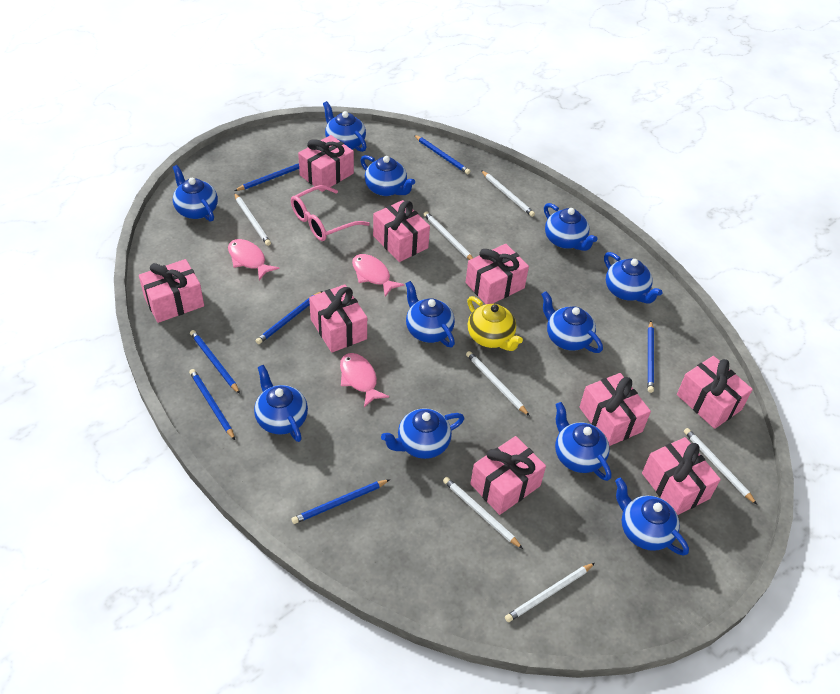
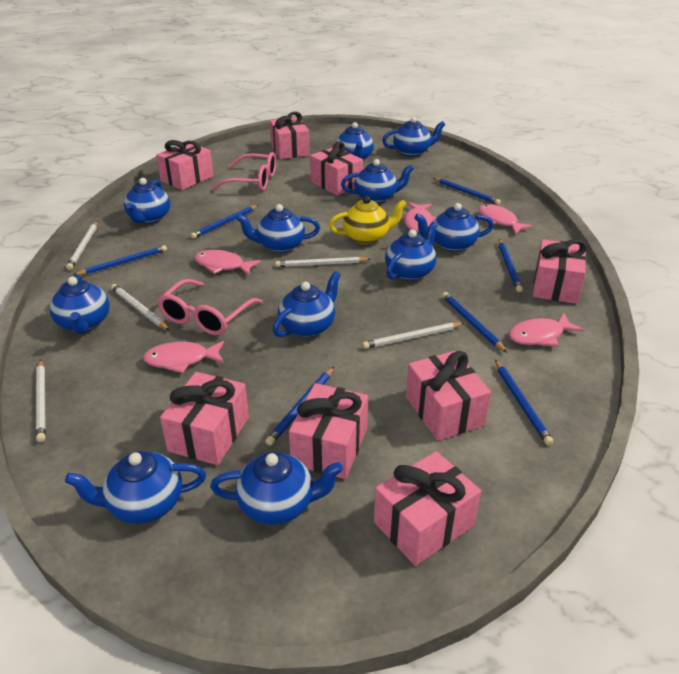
pink fish: 3 -> 5
pink gift: 9 -> 8
pink glasses: 1 -> 2
white pencil: 7 -> 5

